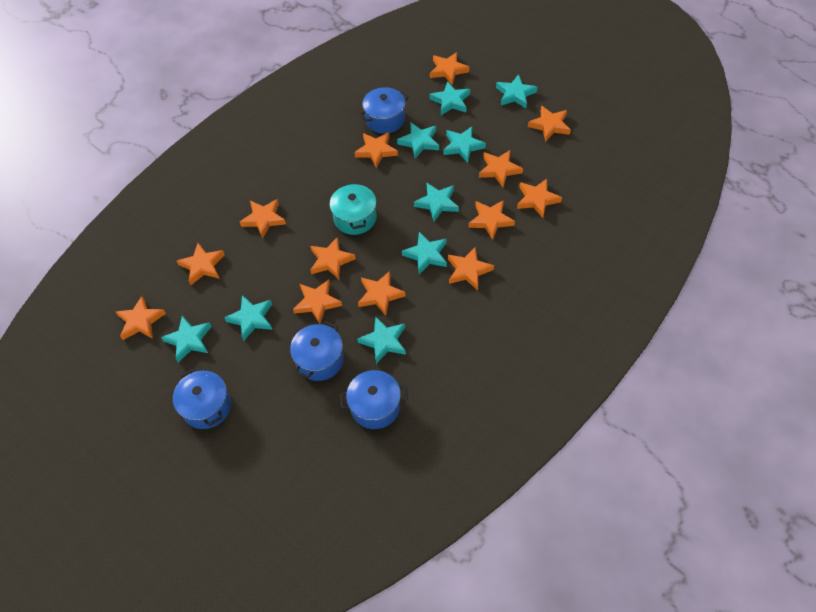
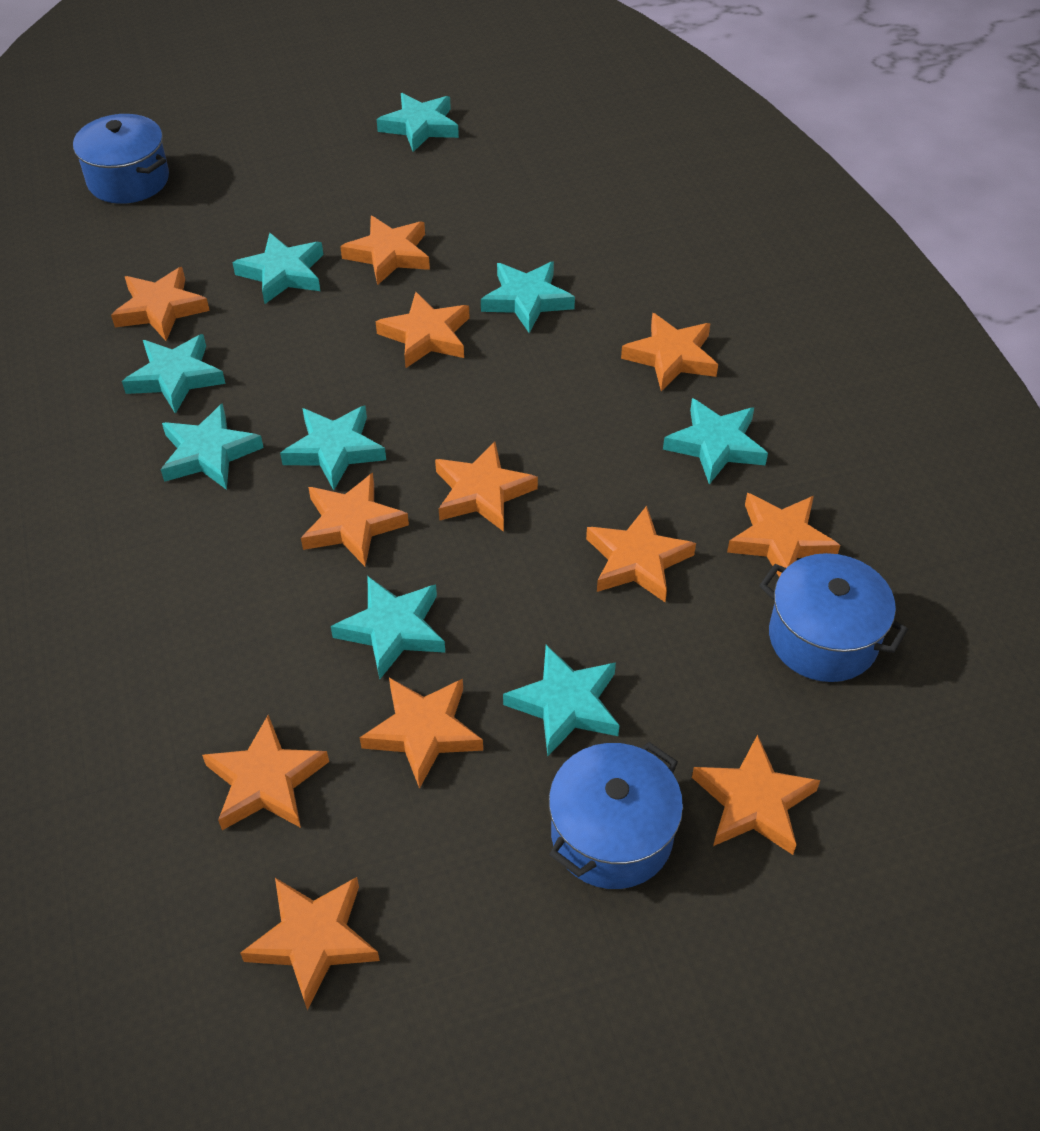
blue pot: 4 -> 3
orange star: 13 -> 12
turquoise pot: 1 -> 0

